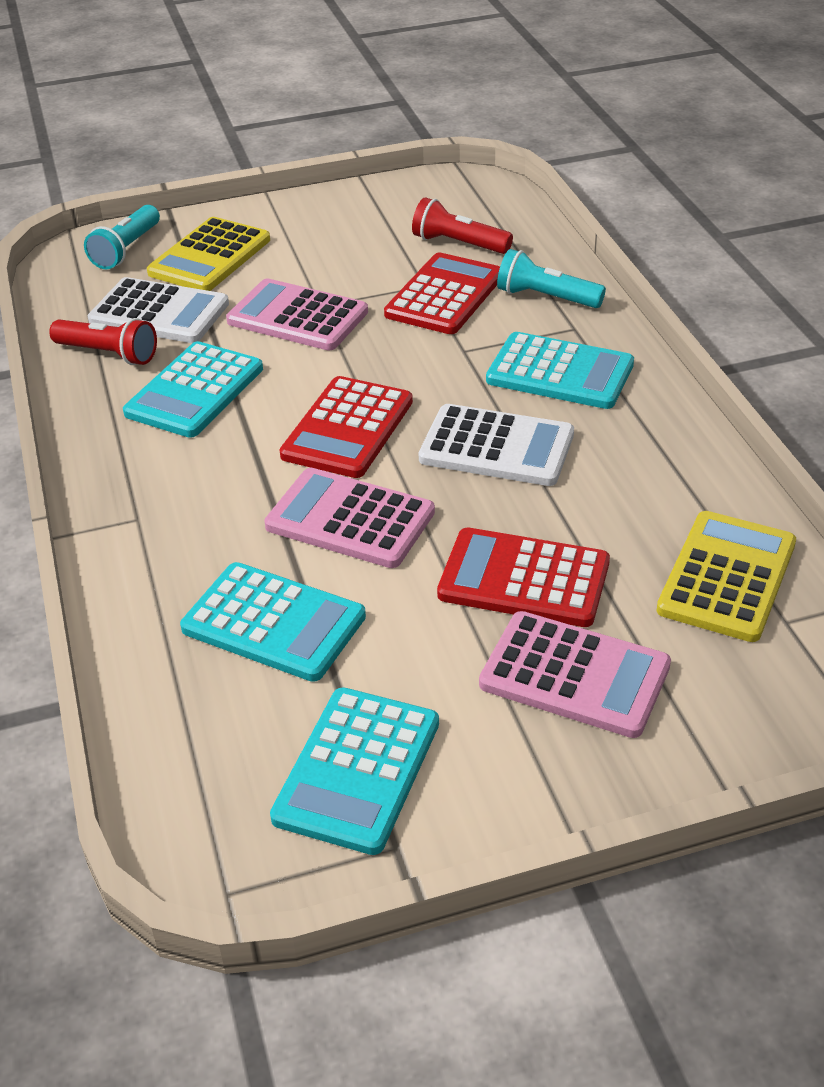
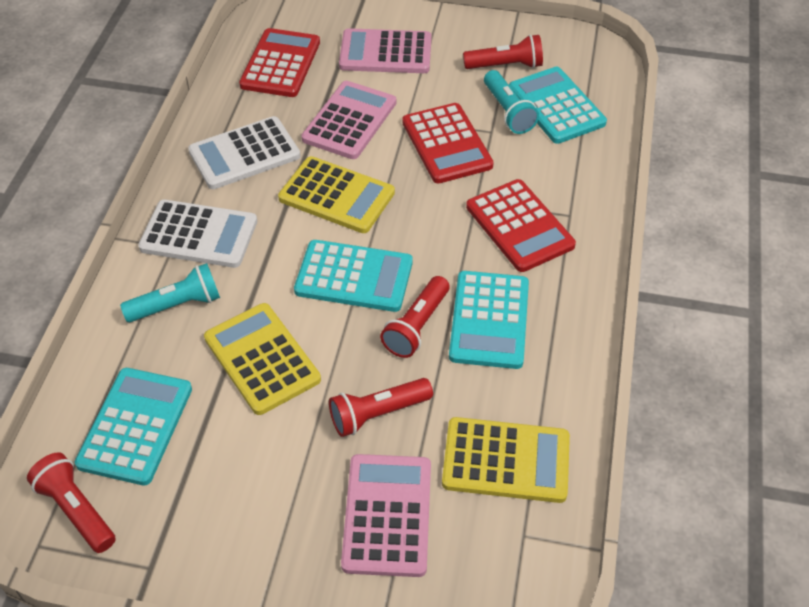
red flashlight: 2 -> 4
yellow calculator: 2 -> 3

